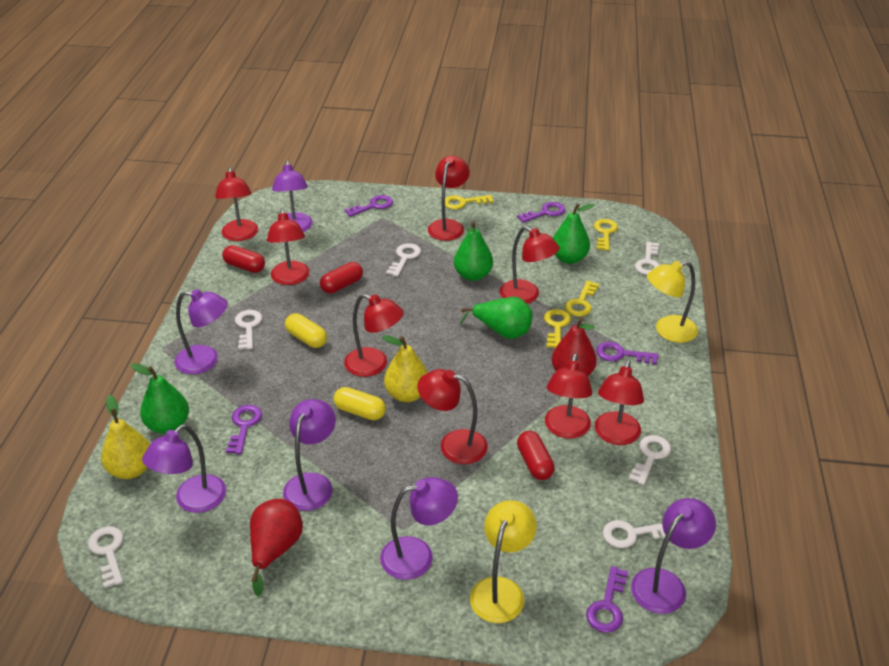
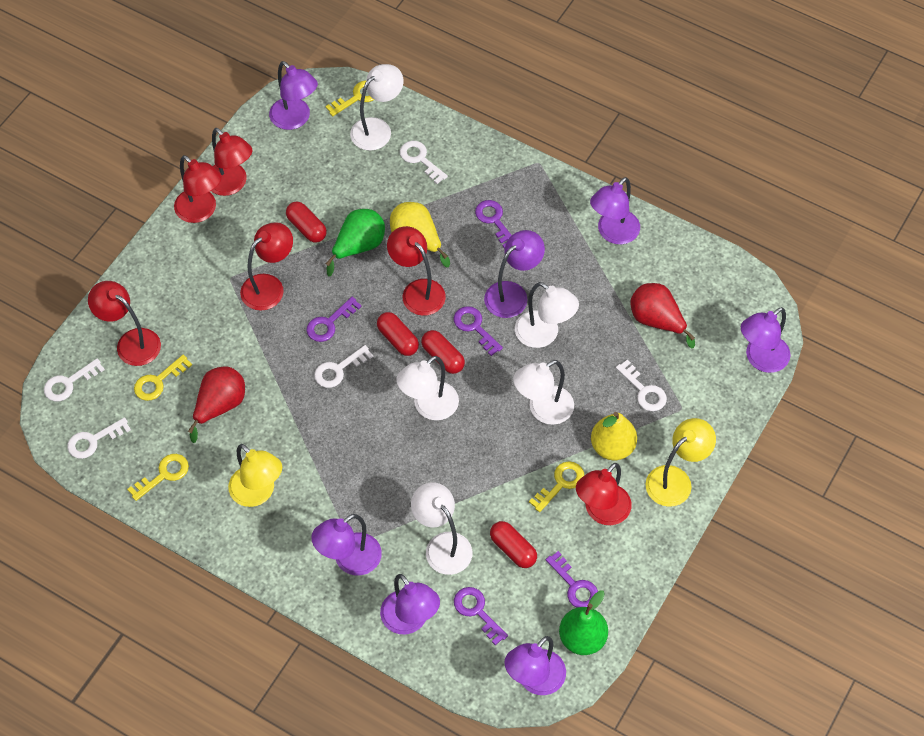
green pear: 4 -> 2
purple lamp: 6 -> 7
red capsule: 3 -> 4
red lamp: 8 -> 6
white key: 6 -> 5
white lamp: 0 -> 5
yellow capsule: 2 -> 0

